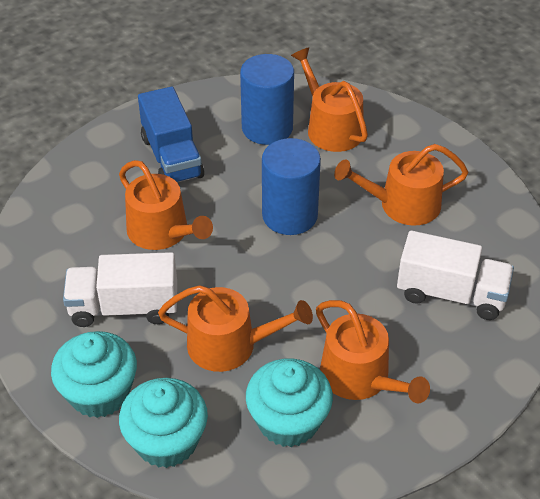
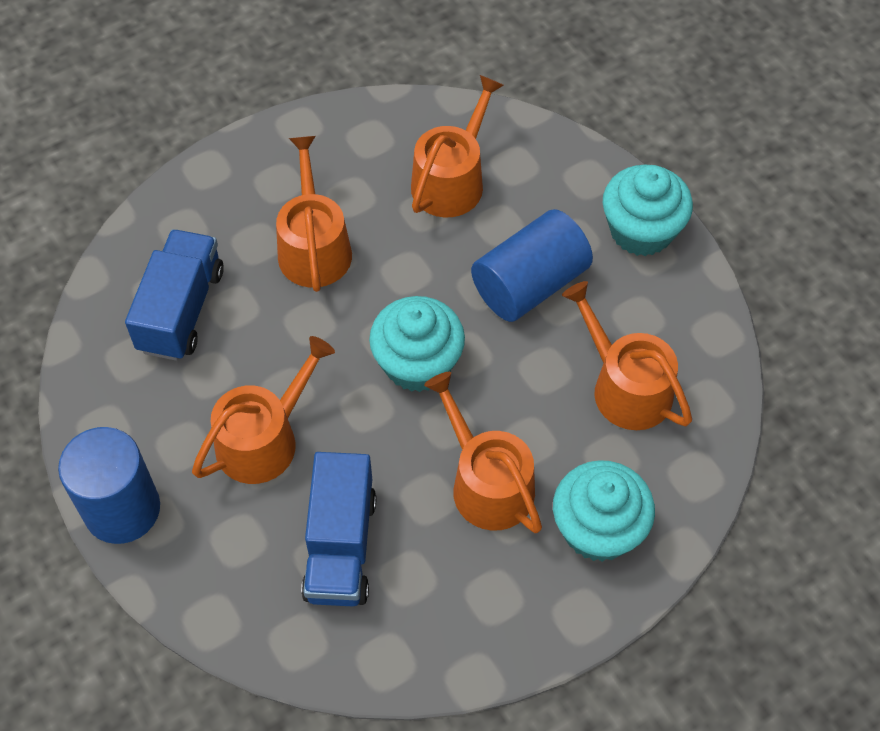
blue truck: 1 -> 2
white truck: 2 -> 0

